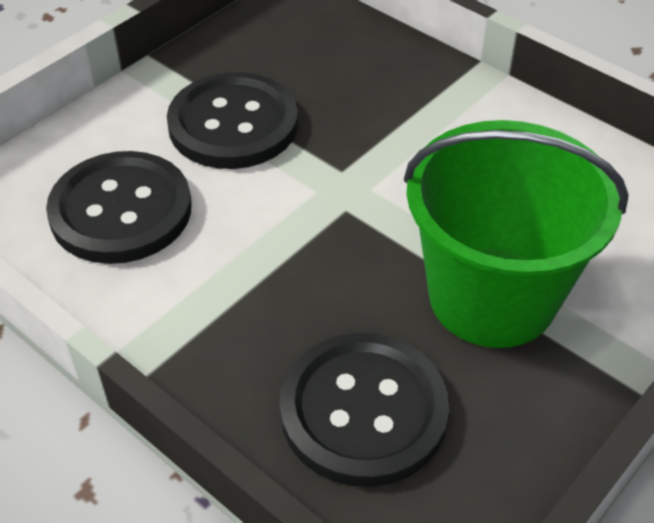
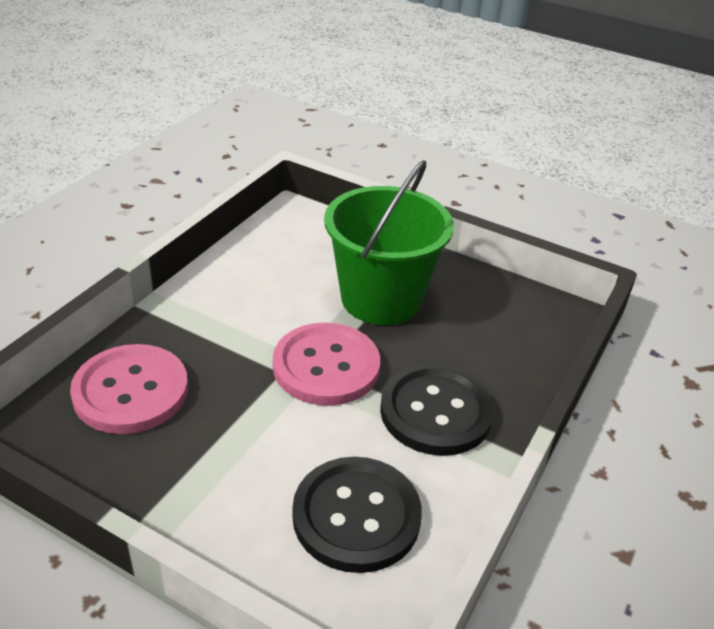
black button: 3 -> 2
pink button: 0 -> 2

